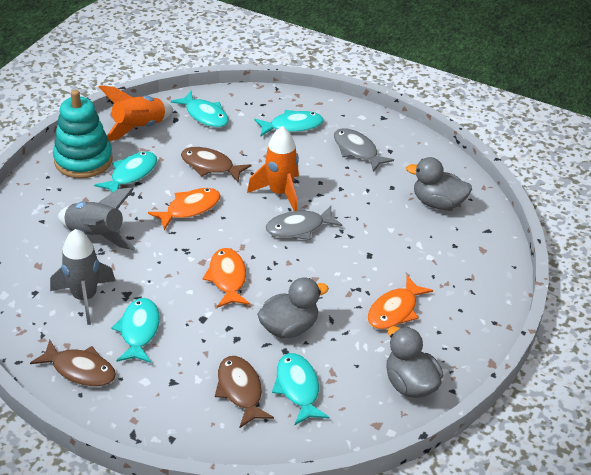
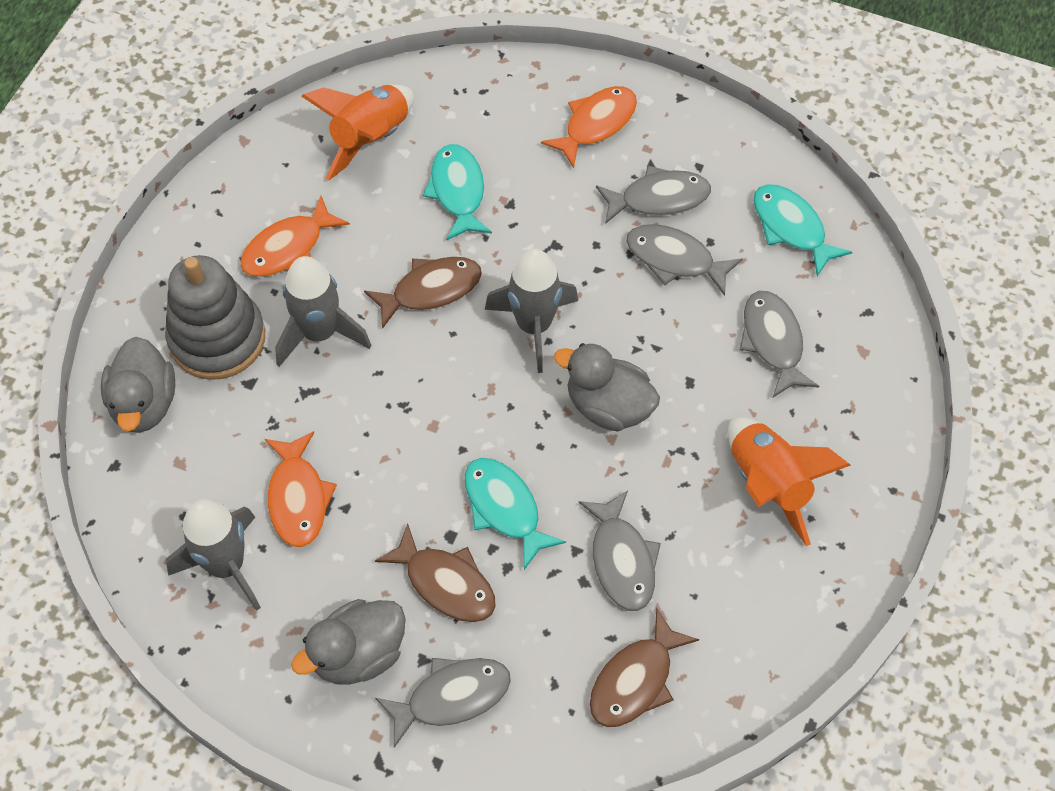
grey fish: 2 -> 5
grey rocket: 2 -> 3
grey stacking toy: 0 -> 1
turquoise fish: 5 -> 3
turquoise stacking toy: 1 -> 0

